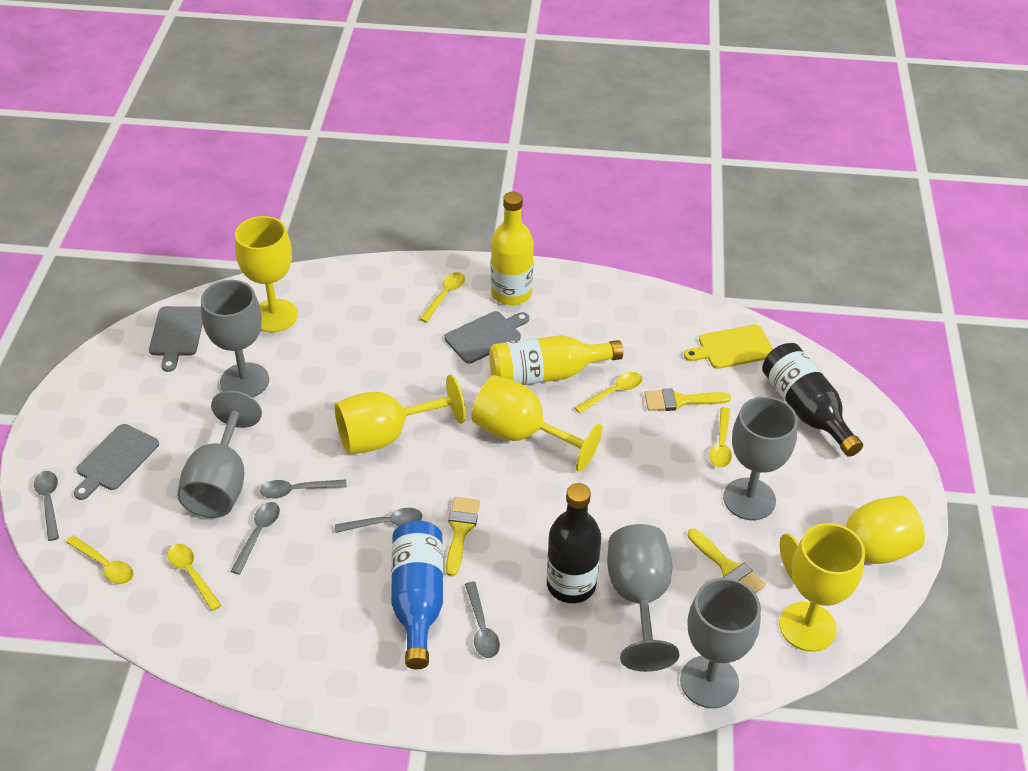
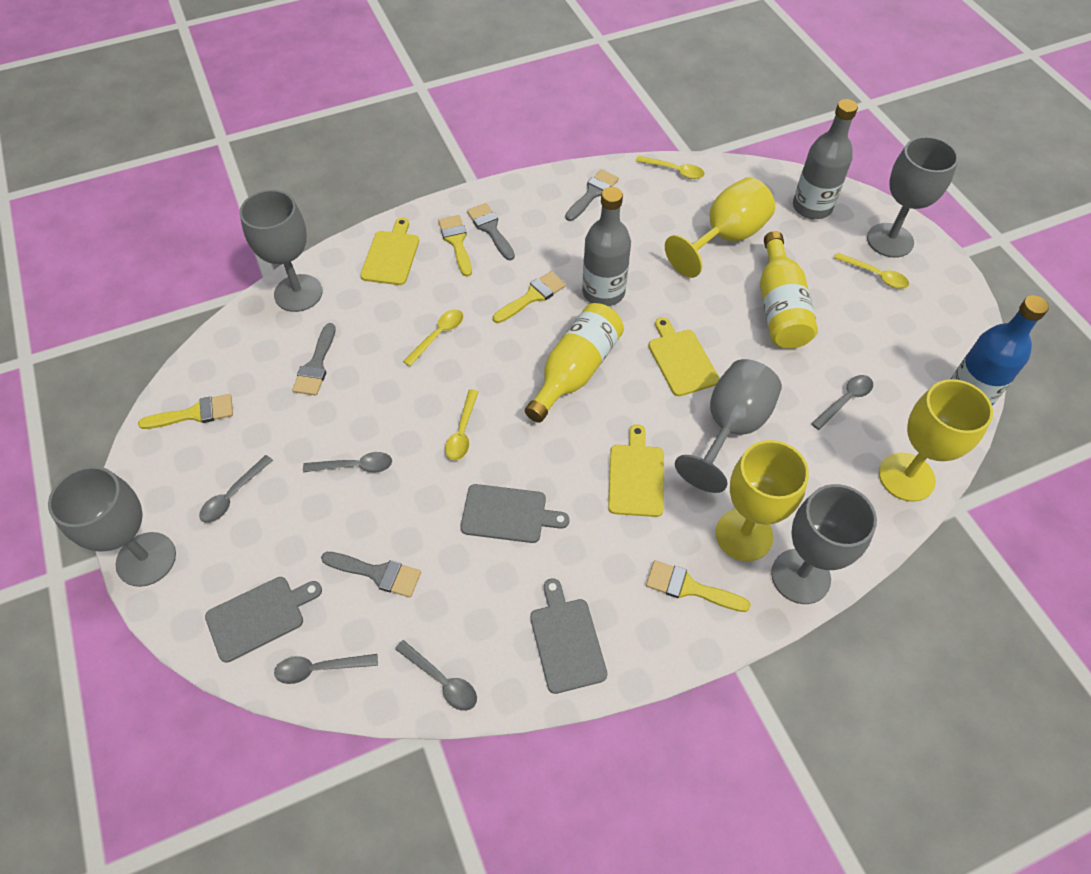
black bottle: 2 -> 0
grey bottle: 0 -> 2
grey brush: 0 -> 4
yellow brush: 3 -> 4
yellow cutting board: 1 -> 3
yellow goblet: 5 -> 3
yellow spoon: 5 -> 4

